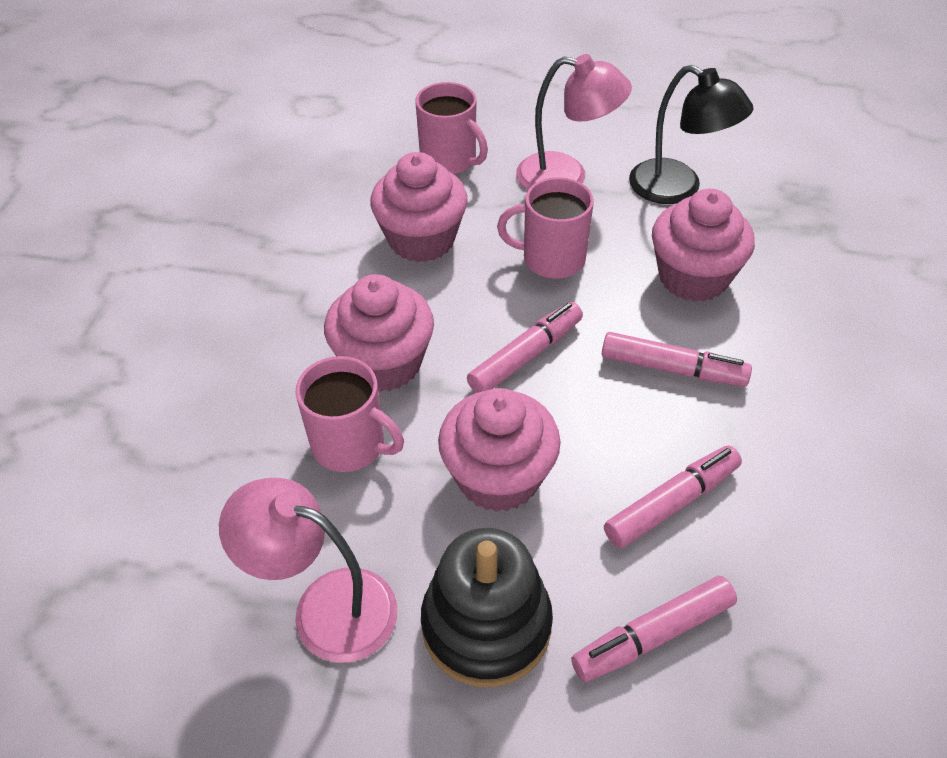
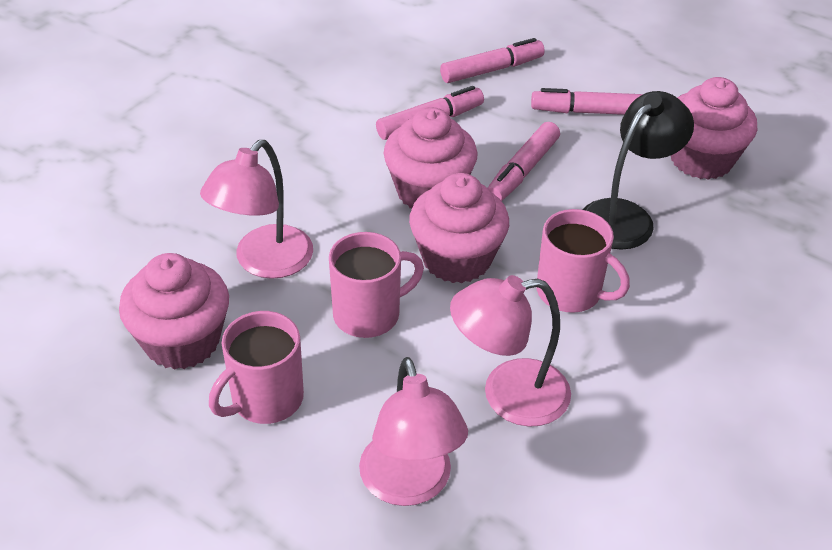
black stacking toy: 1 -> 0
pink lamp: 2 -> 3

